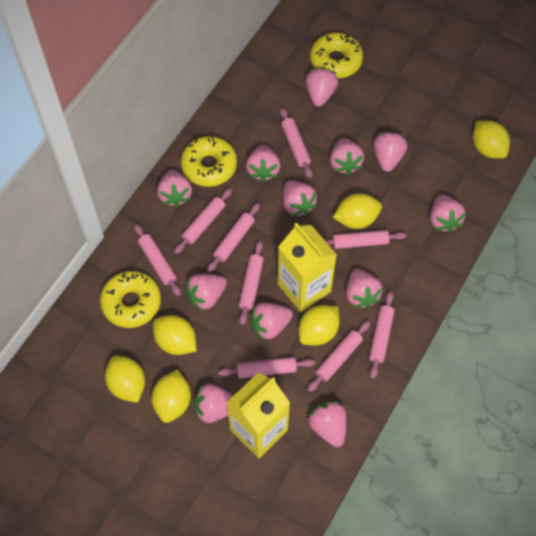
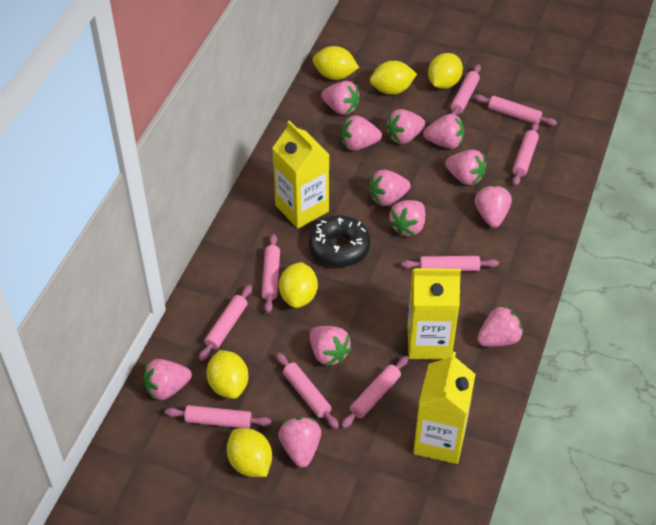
black donut: 0 -> 1
yellow carton: 2 -> 3
yellow donut: 3 -> 0

